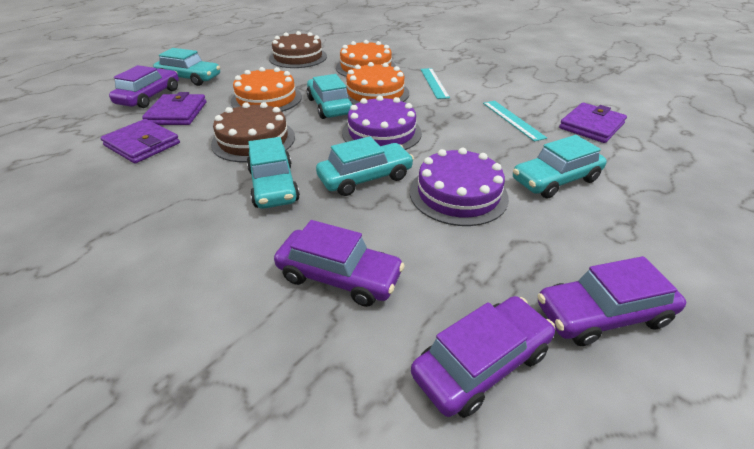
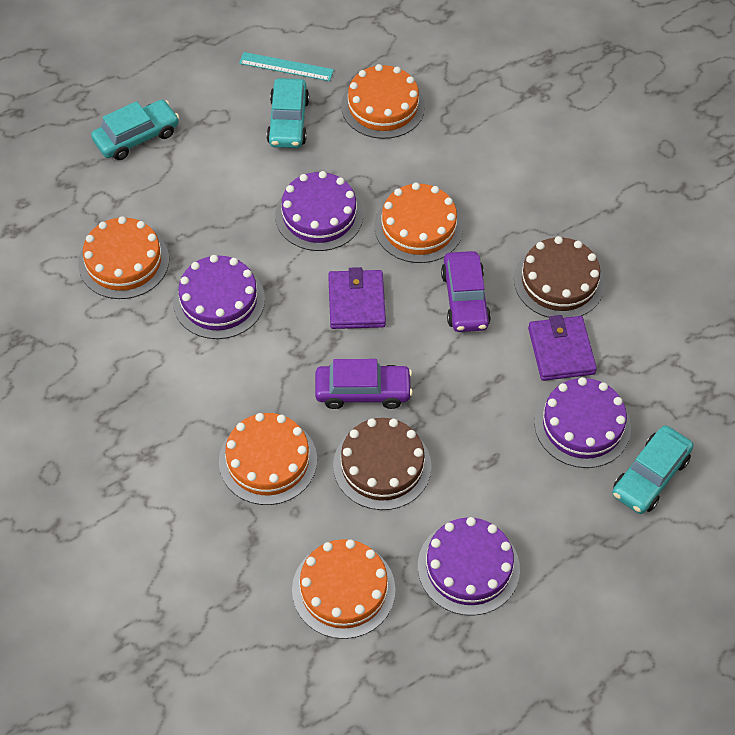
orange cake: 3 -> 5
purple cake: 2 -> 4
purple car: 4 -> 2
purple wallet: 3 -> 2
turquoise car: 5 -> 3
turquoise ruler: 2 -> 1

